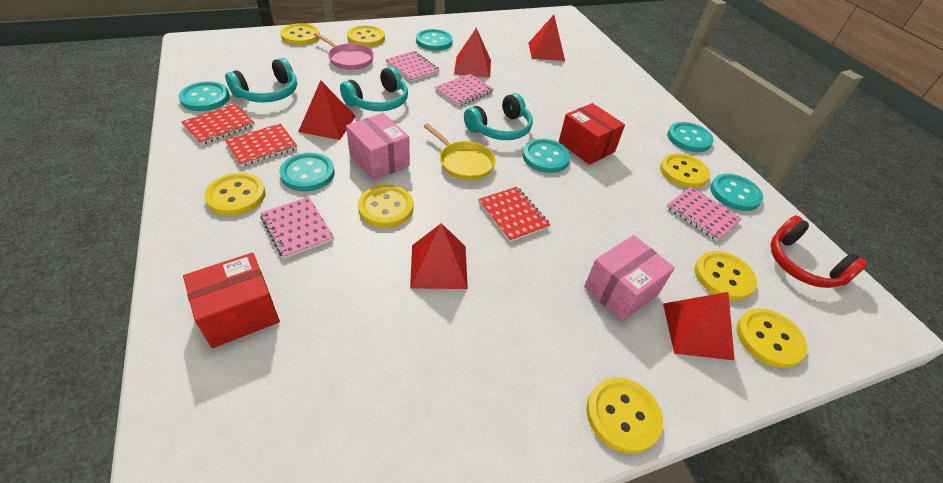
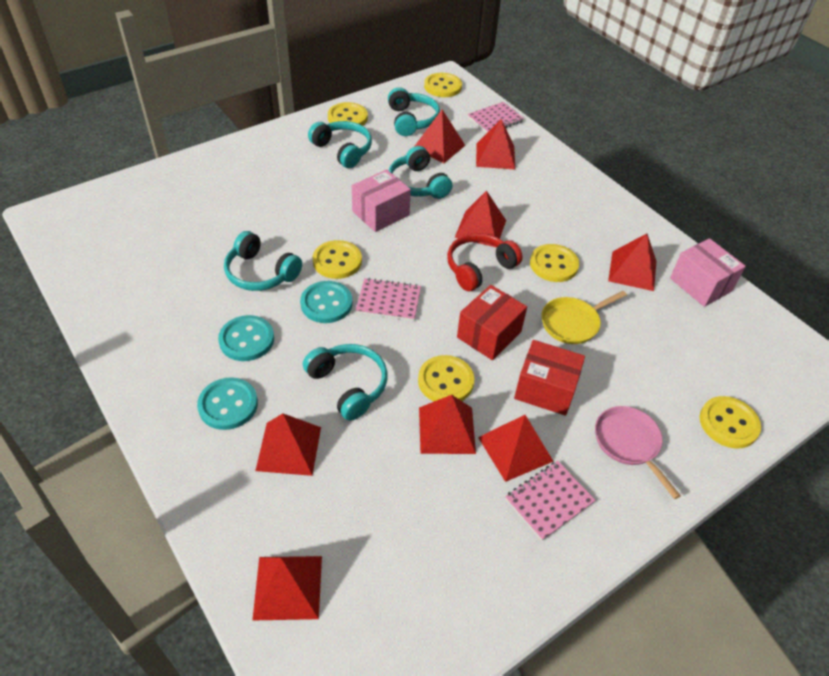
pink notebook: 4 -> 3
red notebook: 3 -> 0
red pyramid: 5 -> 8
turquoise button: 6 -> 3
turquoise headphones: 3 -> 5
yellow button: 8 -> 6

